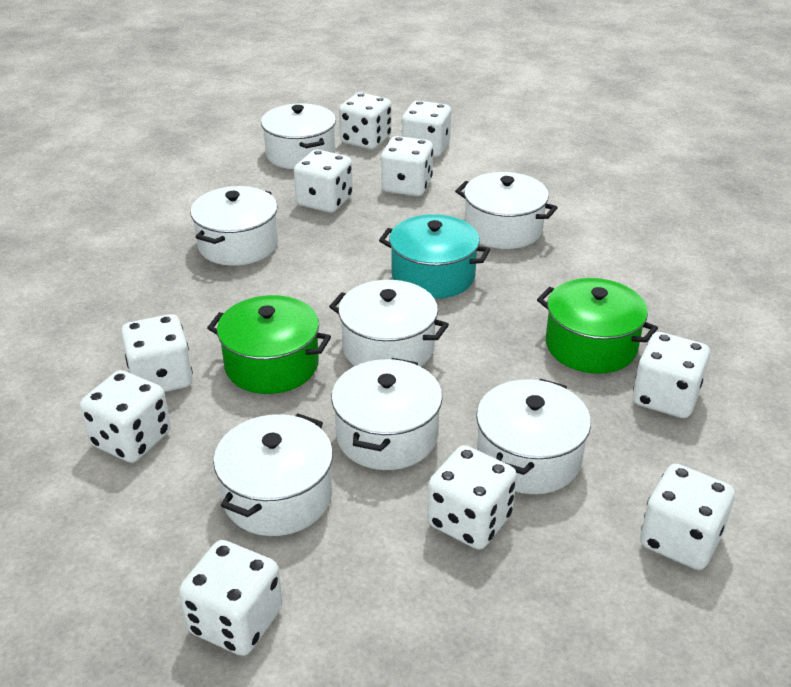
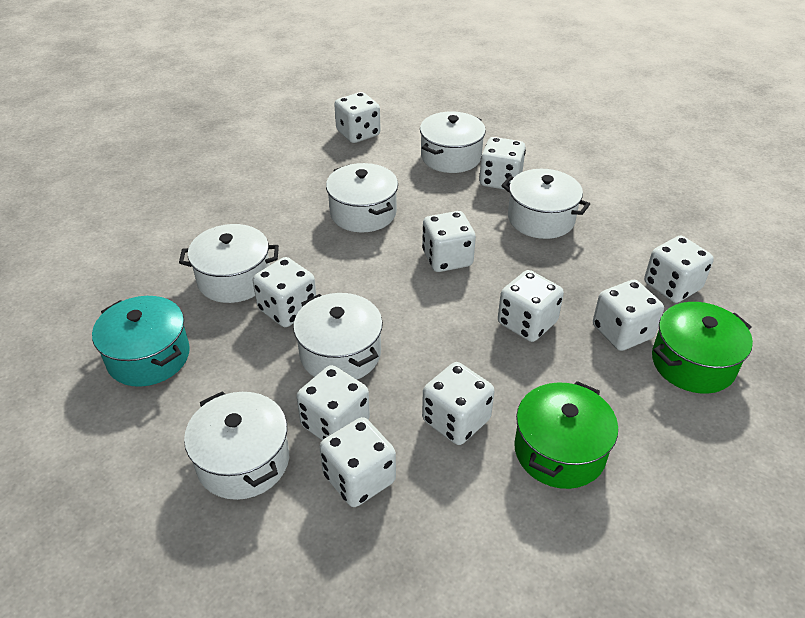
white pot: 7 -> 6

